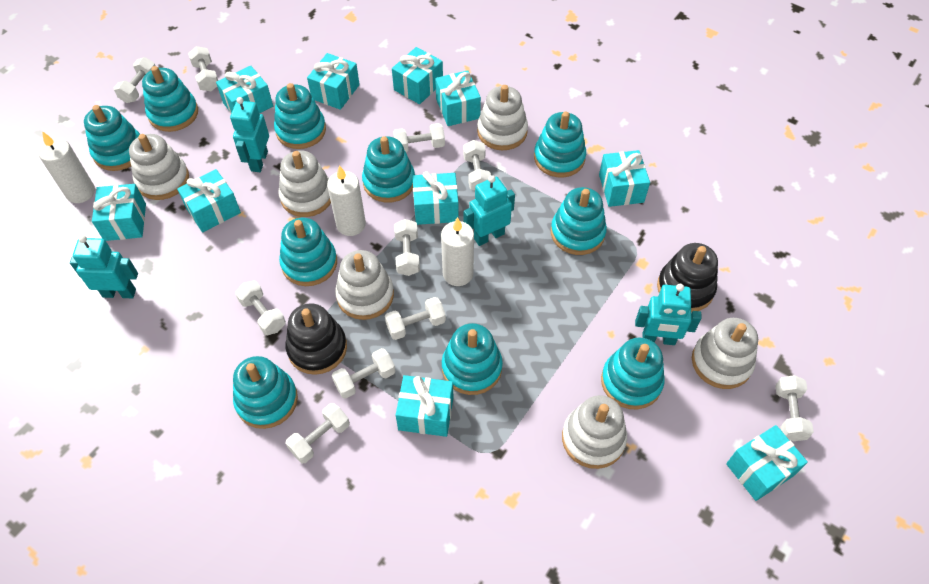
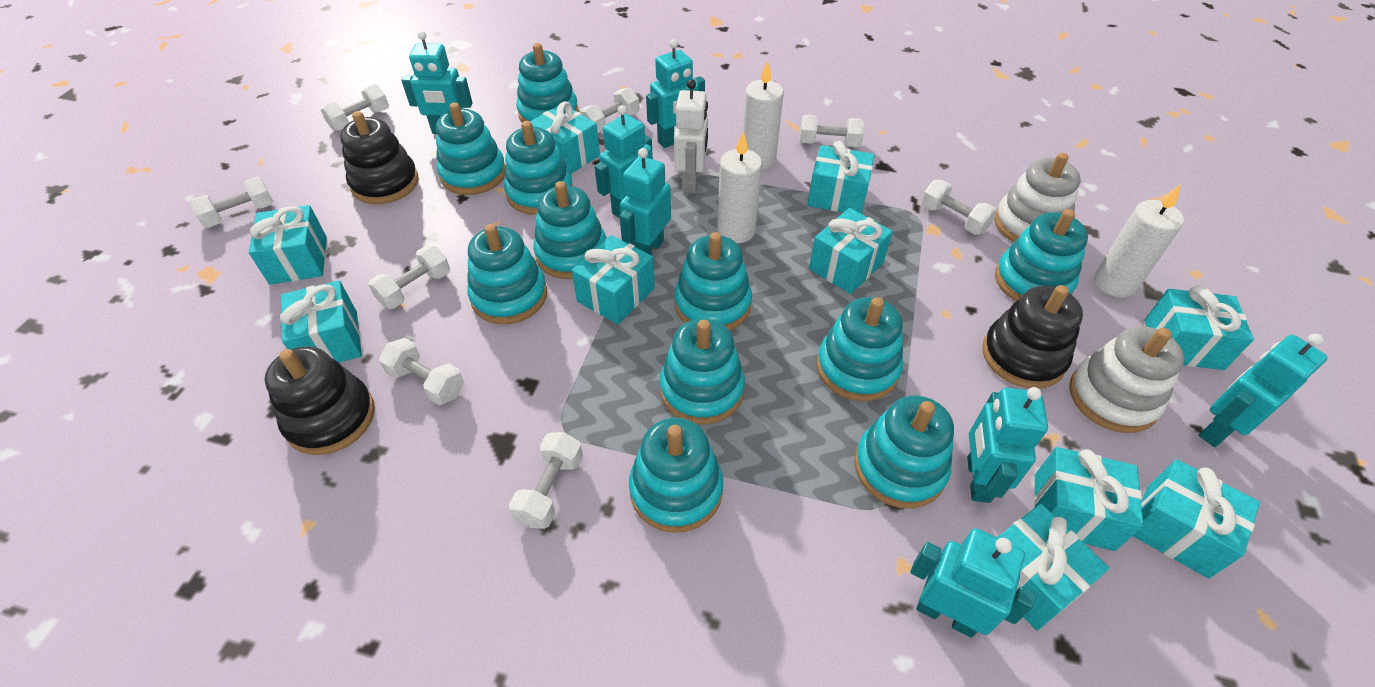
black stacking toy: 2 -> 3
turquoise robot: 4 -> 7
turquoise stacking toy: 10 -> 11
white dumbbell: 10 -> 8
white robot: 0 -> 1
white stacking toy: 6 -> 2

